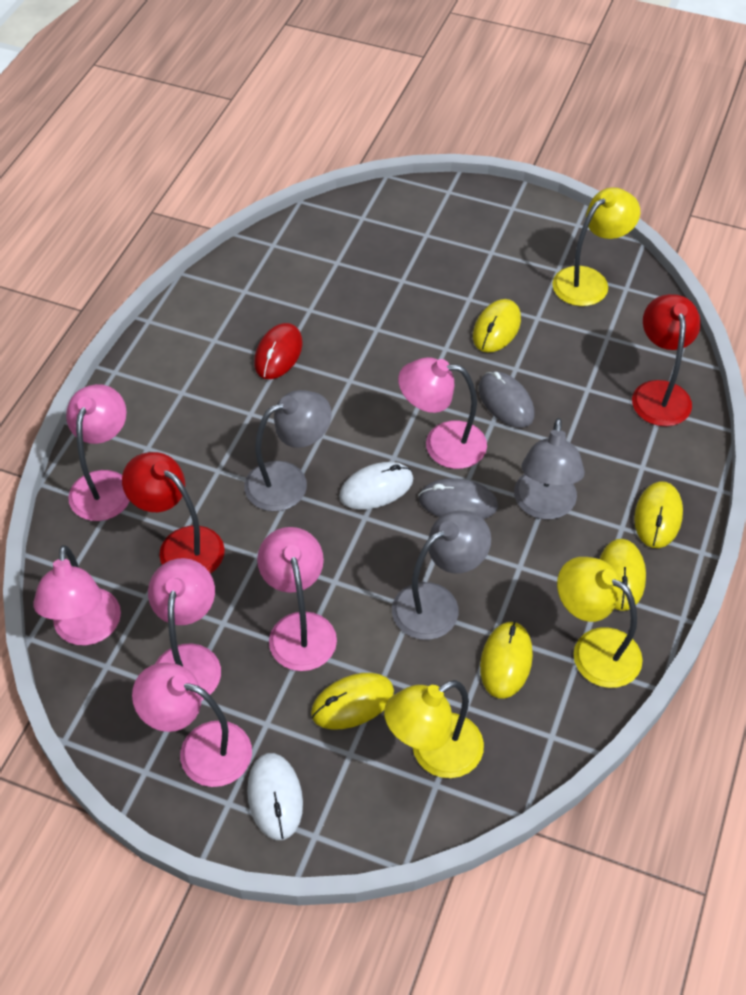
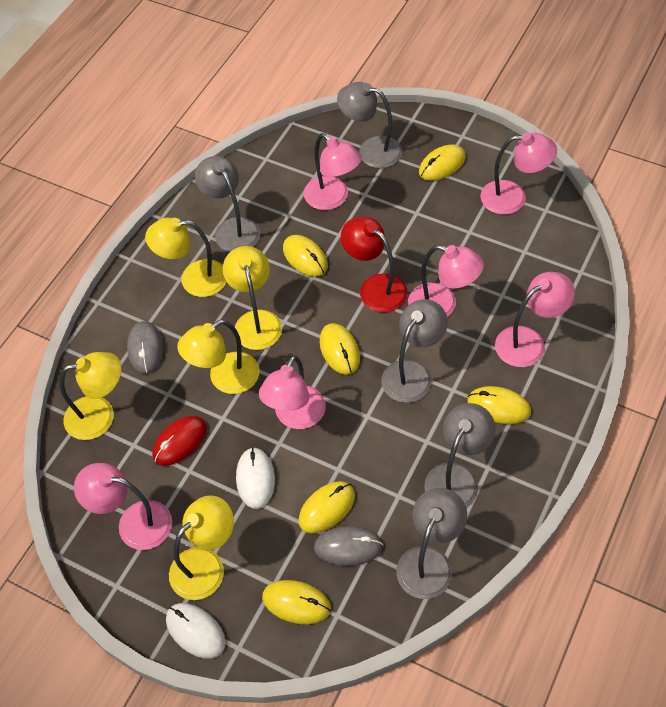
grey lamp: 3 -> 5
red lamp: 2 -> 1
yellow lamp: 3 -> 5
yellow mouse: 5 -> 6

